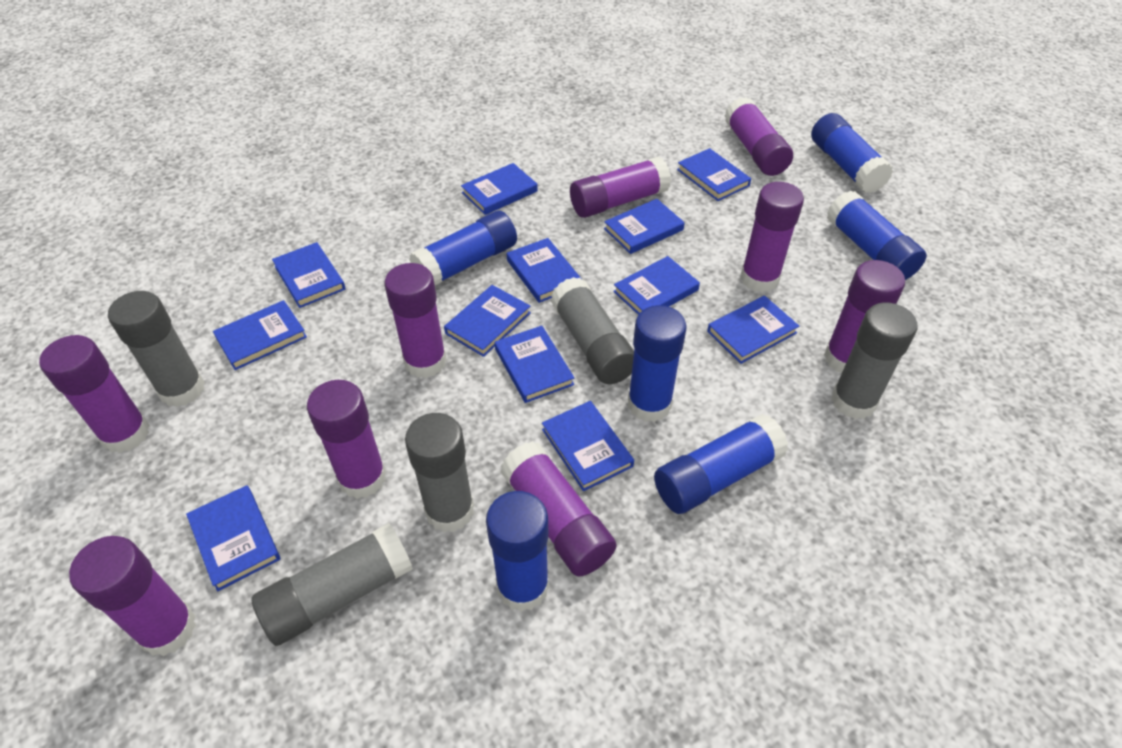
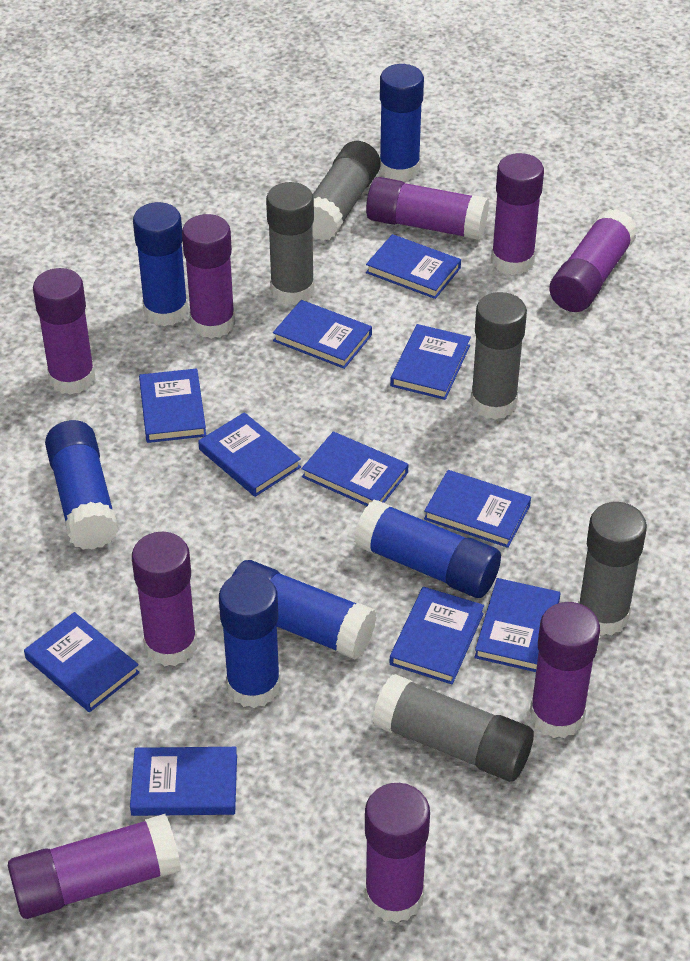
blue book: 12 -> 11

